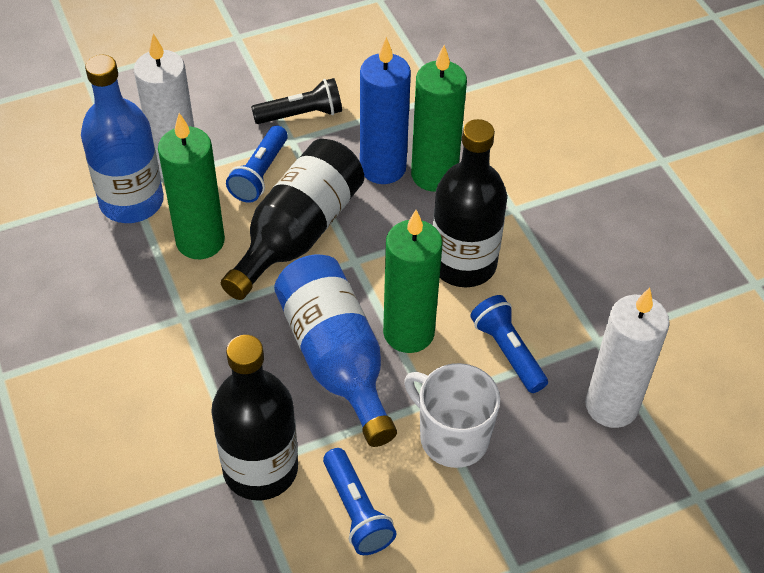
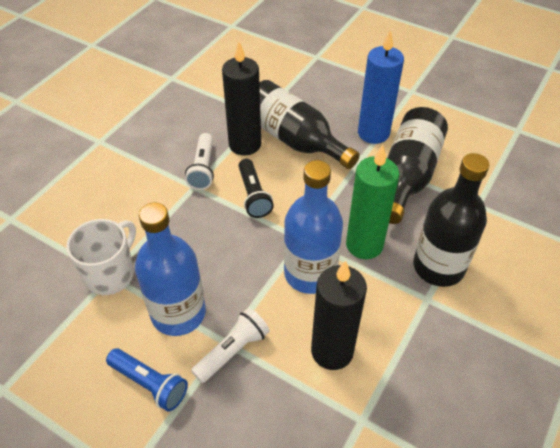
black candle: 0 -> 2
blue flashlight: 3 -> 1
green candle: 3 -> 1
white candle: 2 -> 0
white flashlight: 0 -> 2

